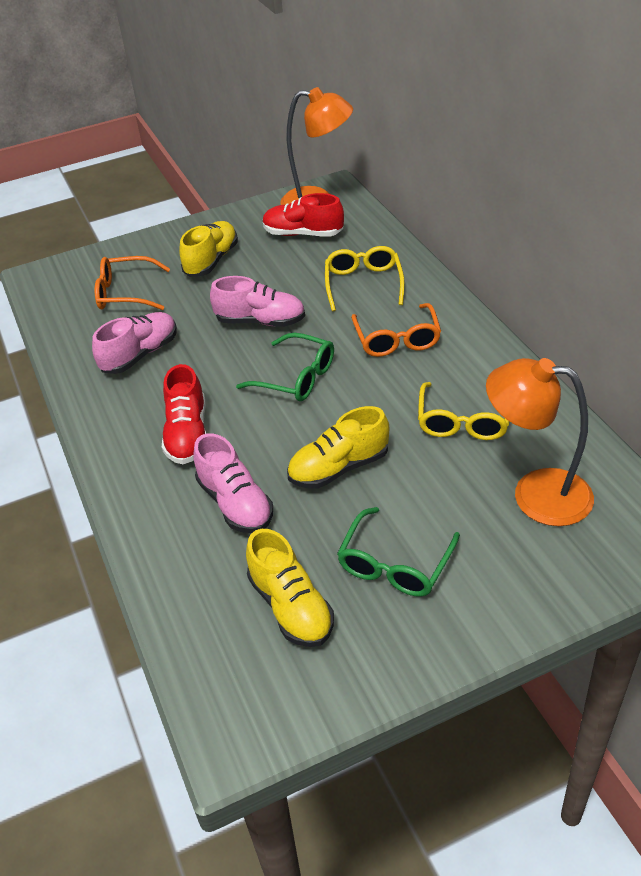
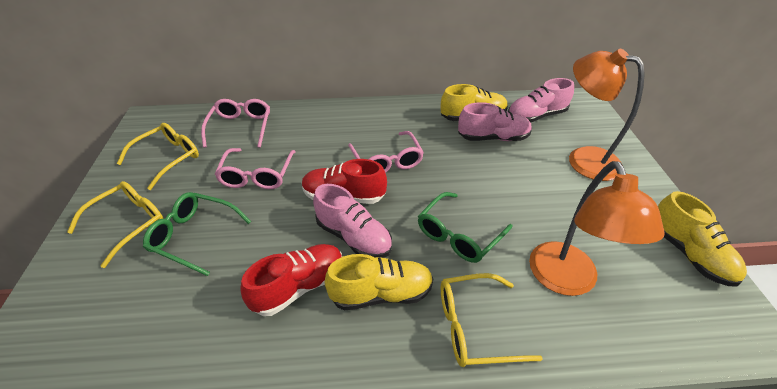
orange glasses: 2 -> 0
pink glasses: 0 -> 3
yellow glasses: 2 -> 3

